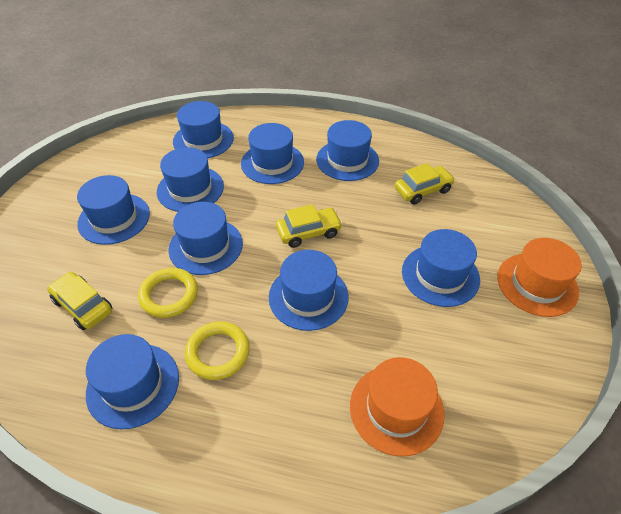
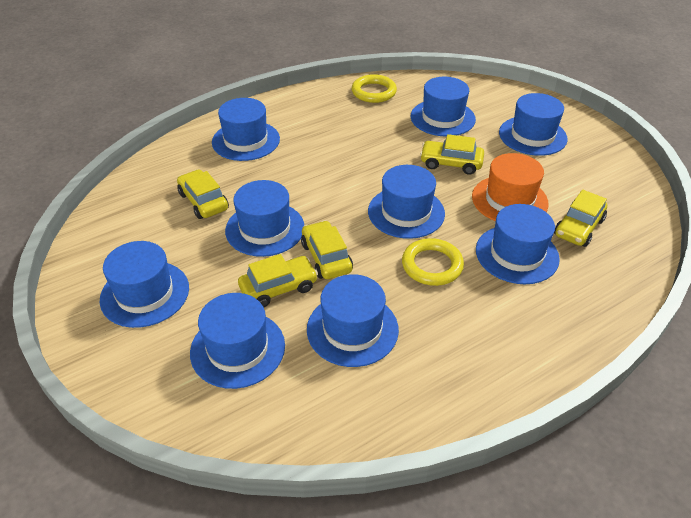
orange hat: 2 -> 1
yellow car: 3 -> 5

